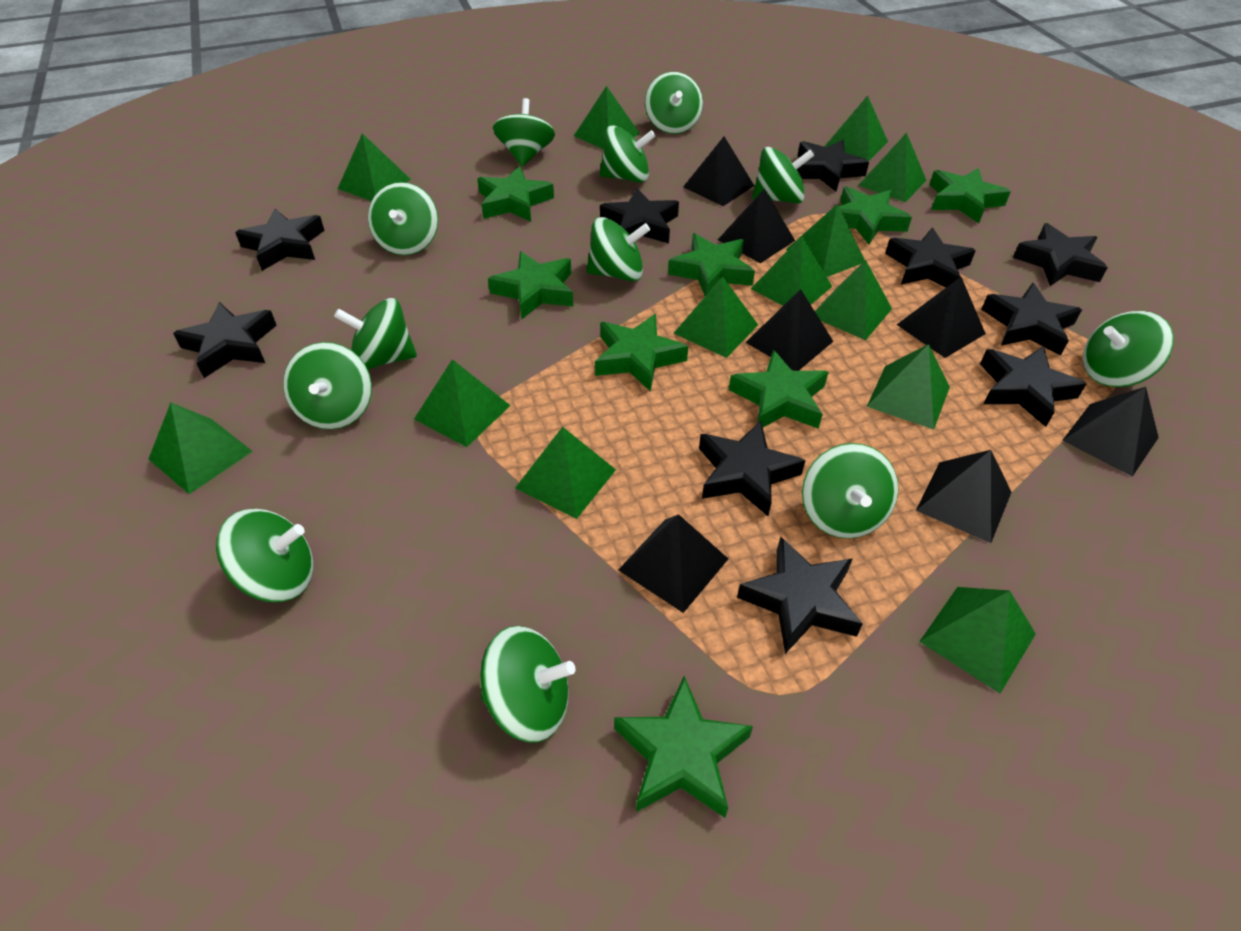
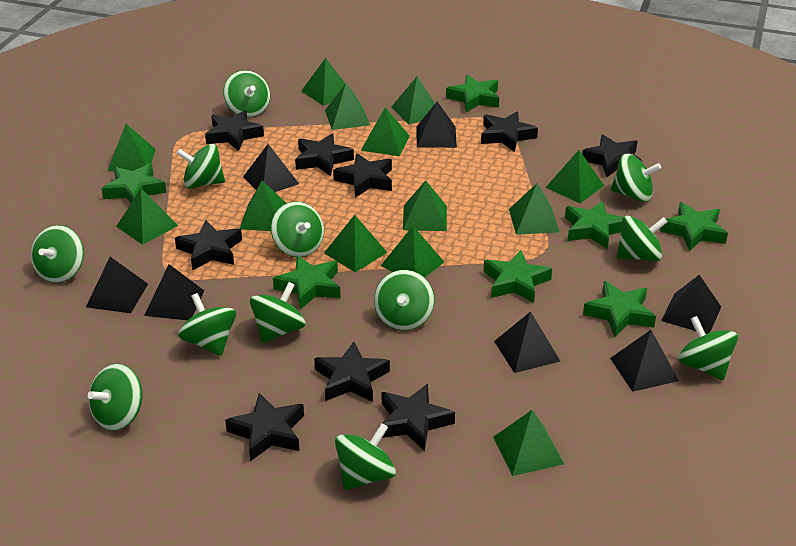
black star: 10 -> 9
green star: 8 -> 7

